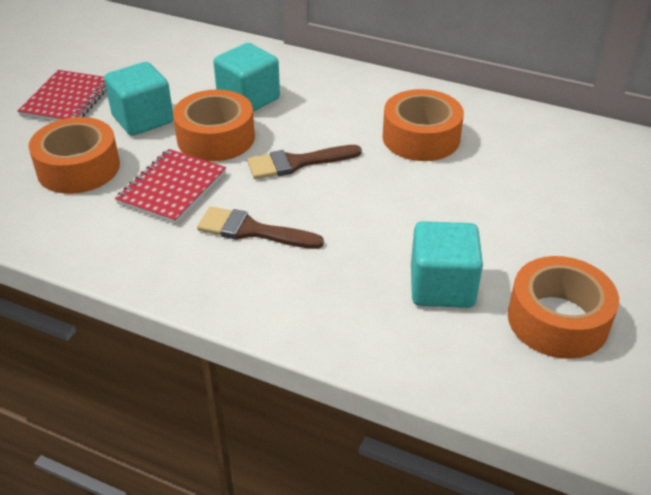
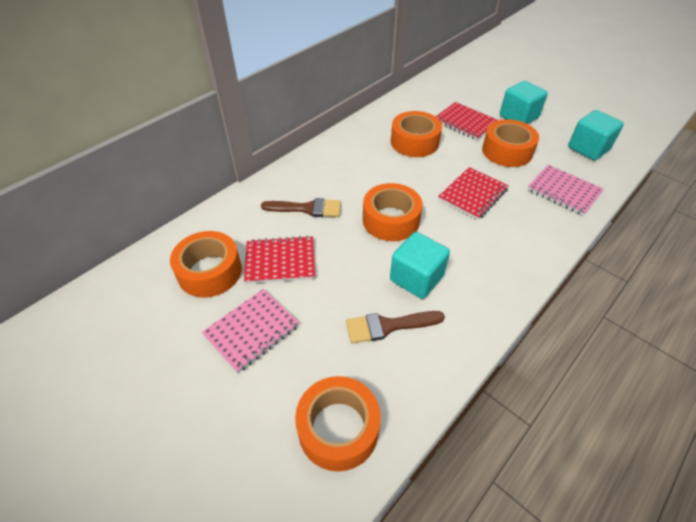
orange tape: 4 -> 5
pink notebook: 0 -> 2
red notebook: 2 -> 3

